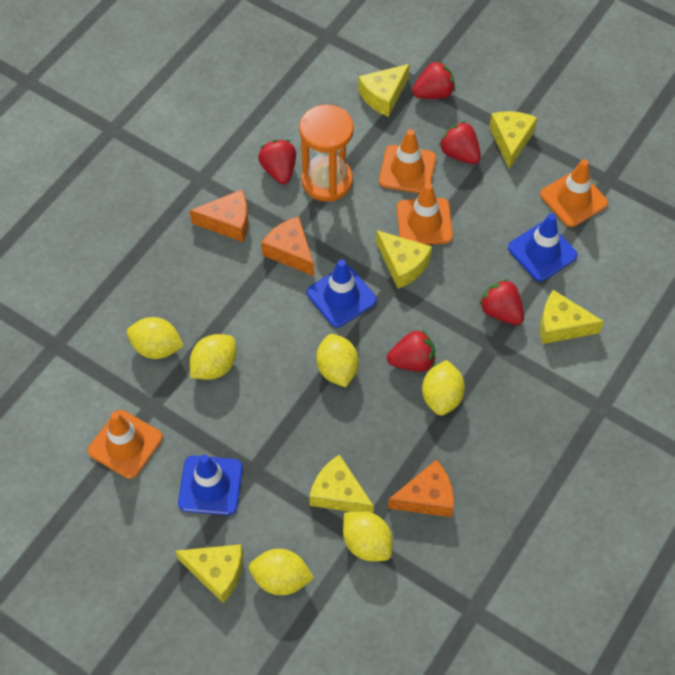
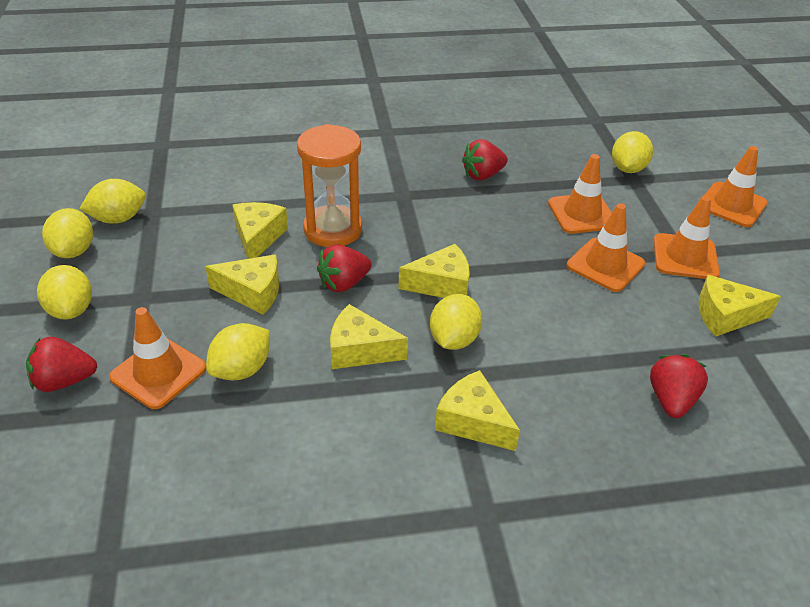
blue traffic cone: 3 -> 0
orange cheese: 3 -> 0
orange traffic cone: 4 -> 5
red strawberry: 5 -> 4

